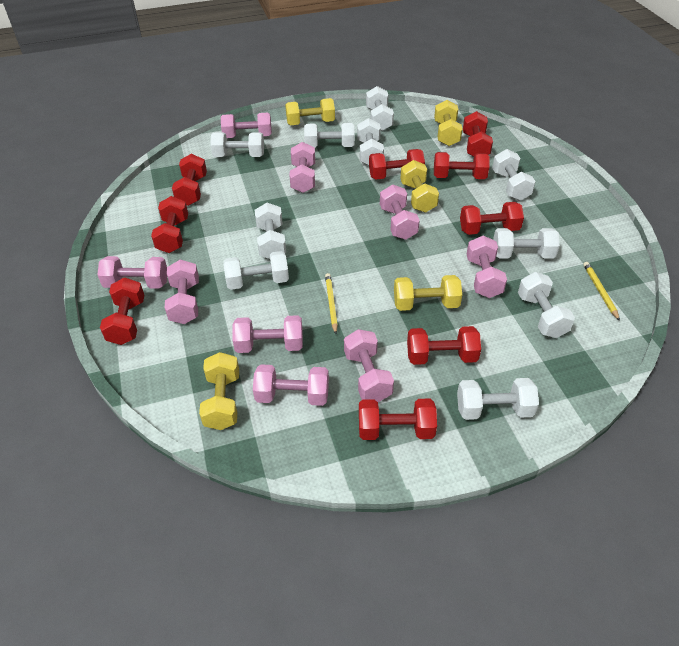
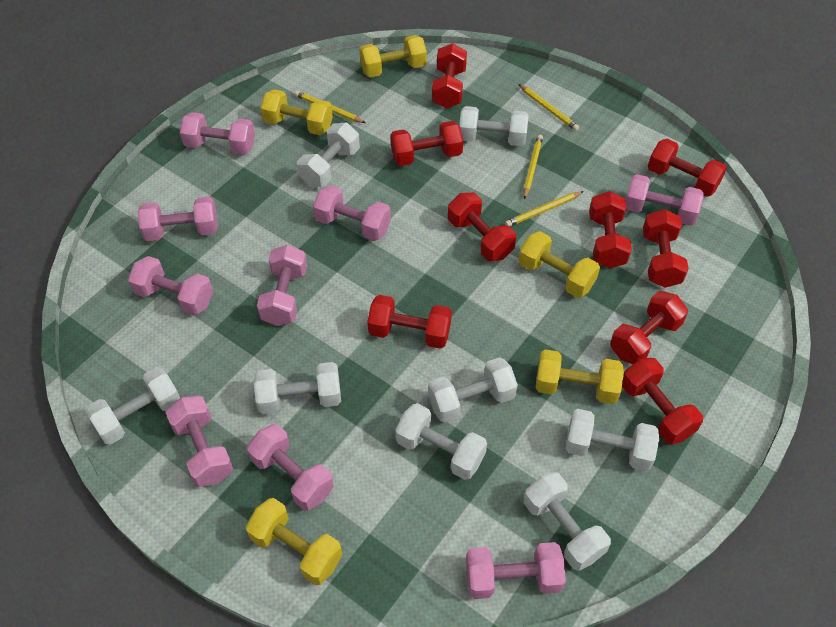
white dumbbell: 10 -> 8
yellow pencil: 2 -> 4

